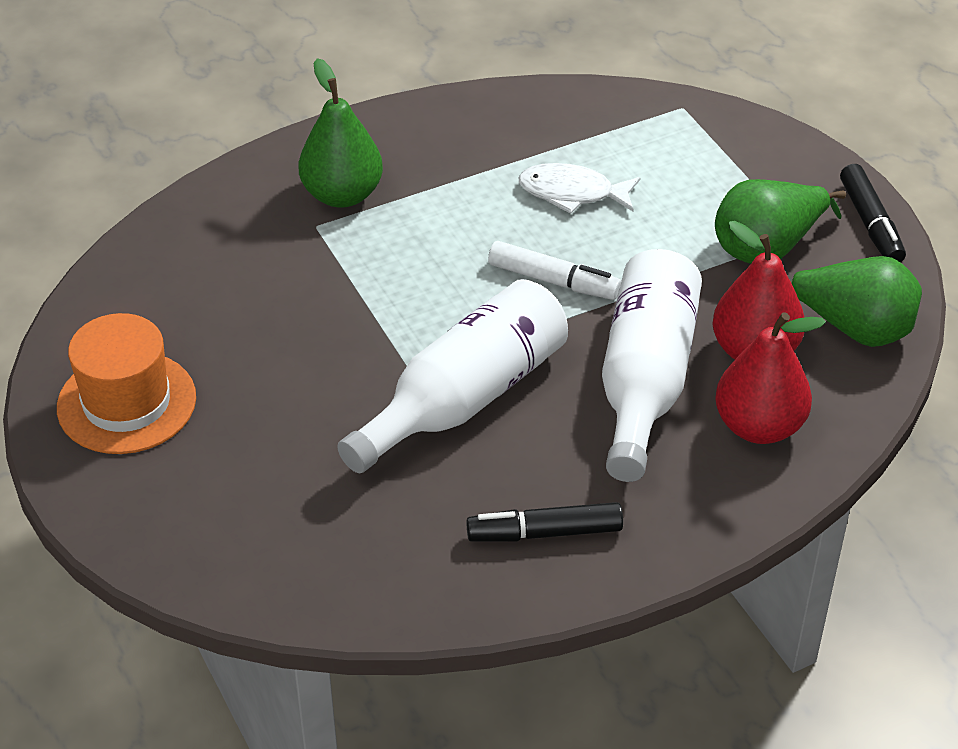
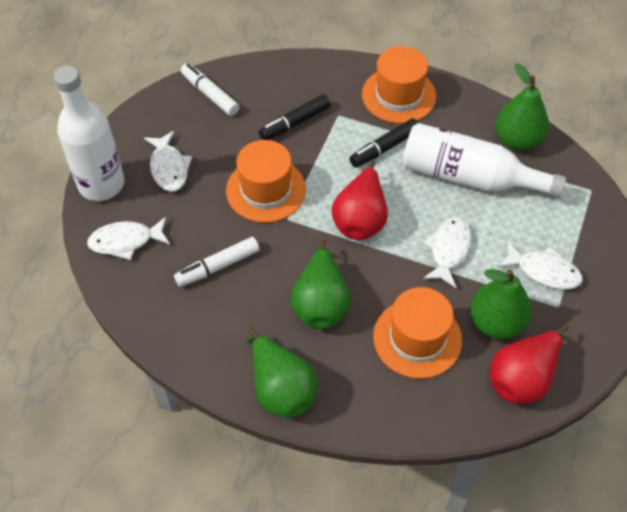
green pear: 3 -> 4
orange hat: 1 -> 3
white fish: 1 -> 4
white marker: 1 -> 2

